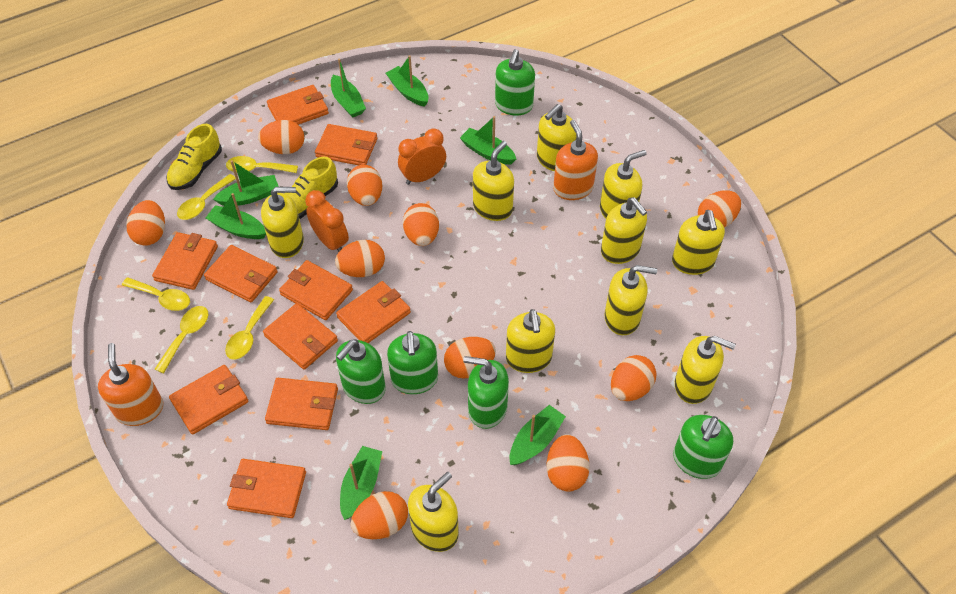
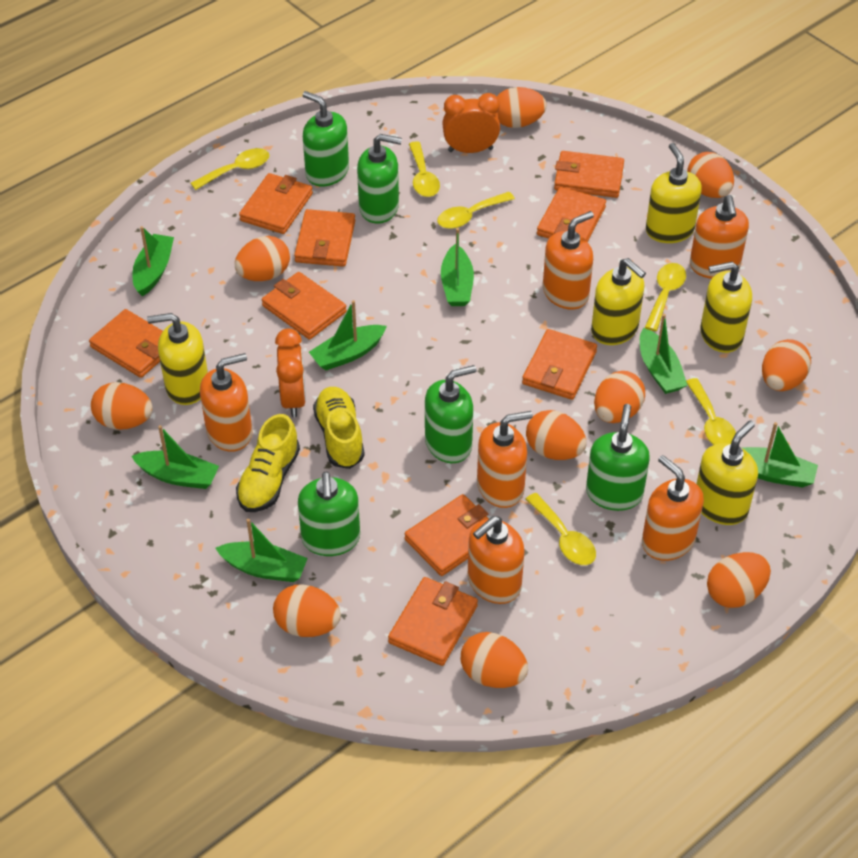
orange soap dispenser: 2 -> 6
orange wallet: 10 -> 9
yellow soap dispenser: 10 -> 5
yellow spoon: 5 -> 6

